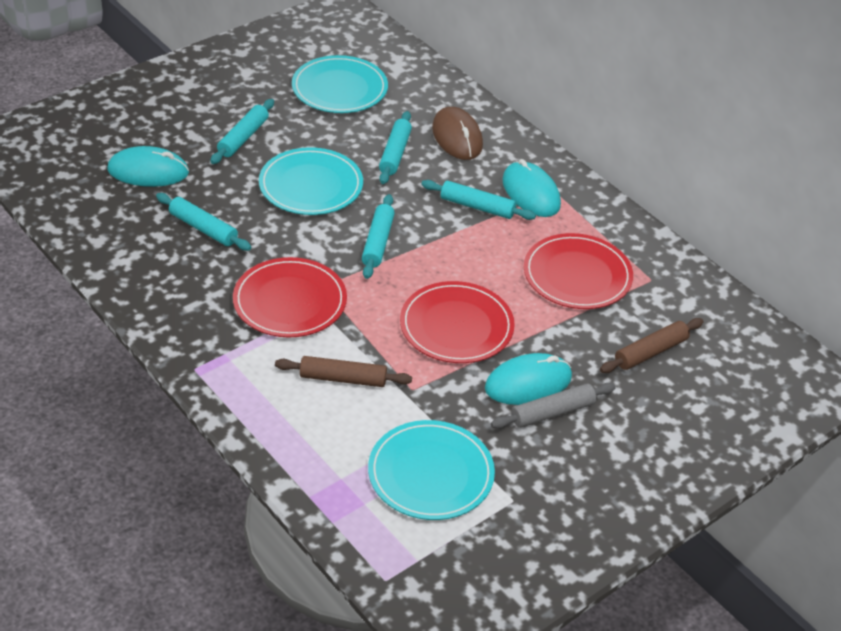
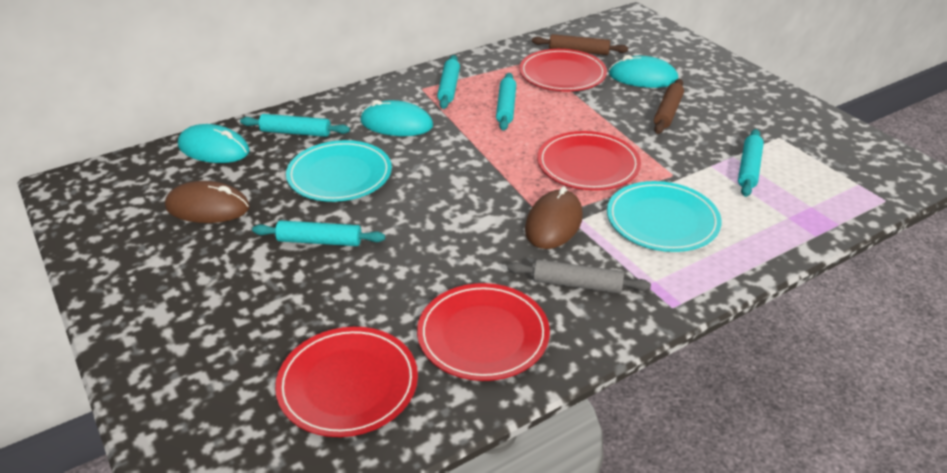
brown mouse: 1 -> 2
red plate: 3 -> 4
turquoise plate: 3 -> 2

